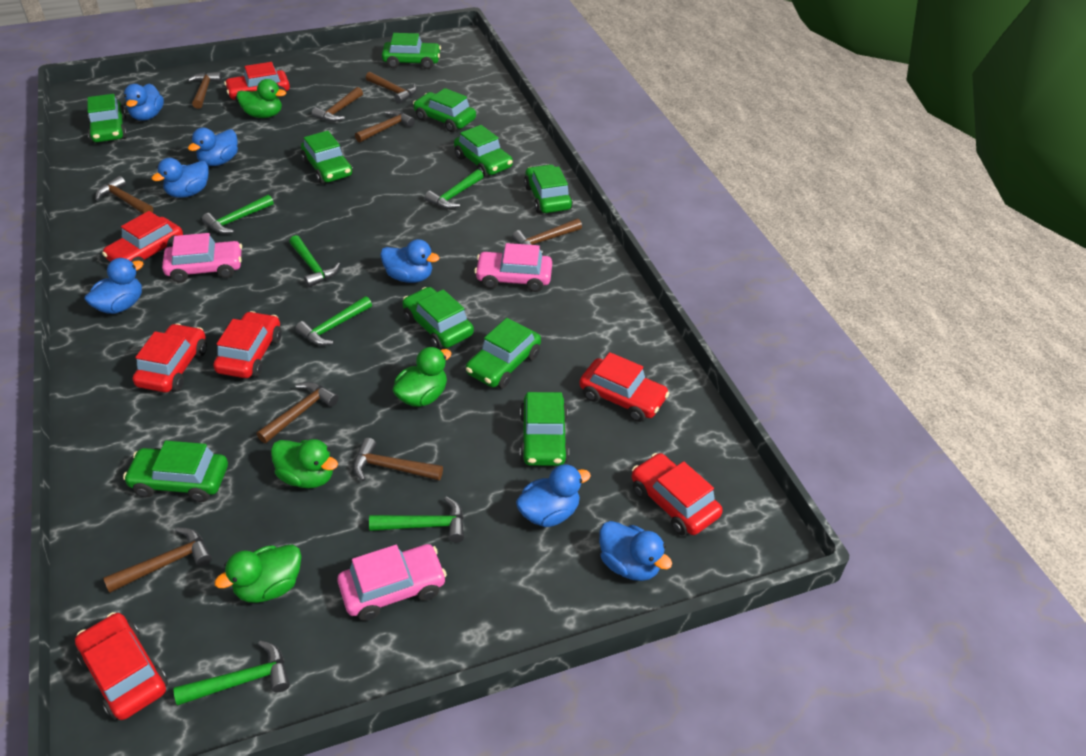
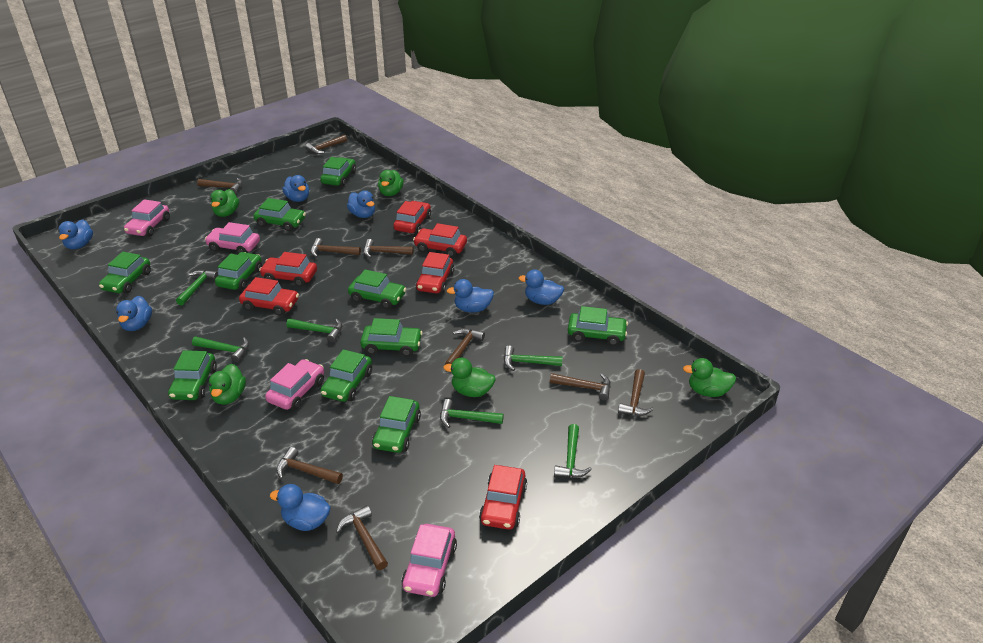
green duck: 4 -> 5
pink car: 3 -> 4
red car: 7 -> 6

